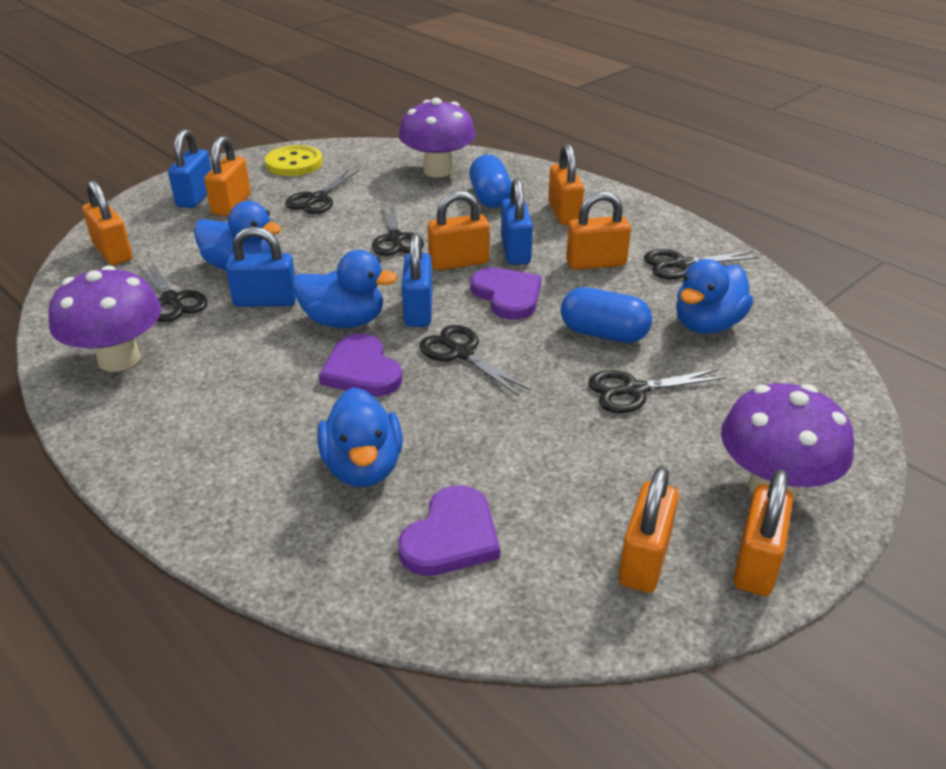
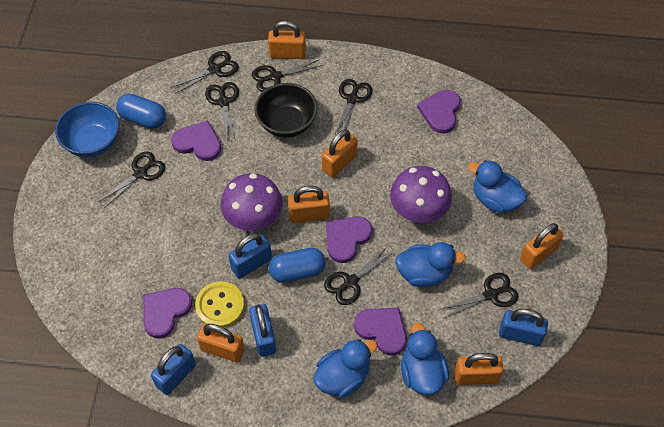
black bowl: 0 -> 1
black scissors: 6 -> 7
blue bowl: 0 -> 1
orange padlock: 7 -> 6
purple heart: 3 -> 5
purple mushroom: 3 -> 2

